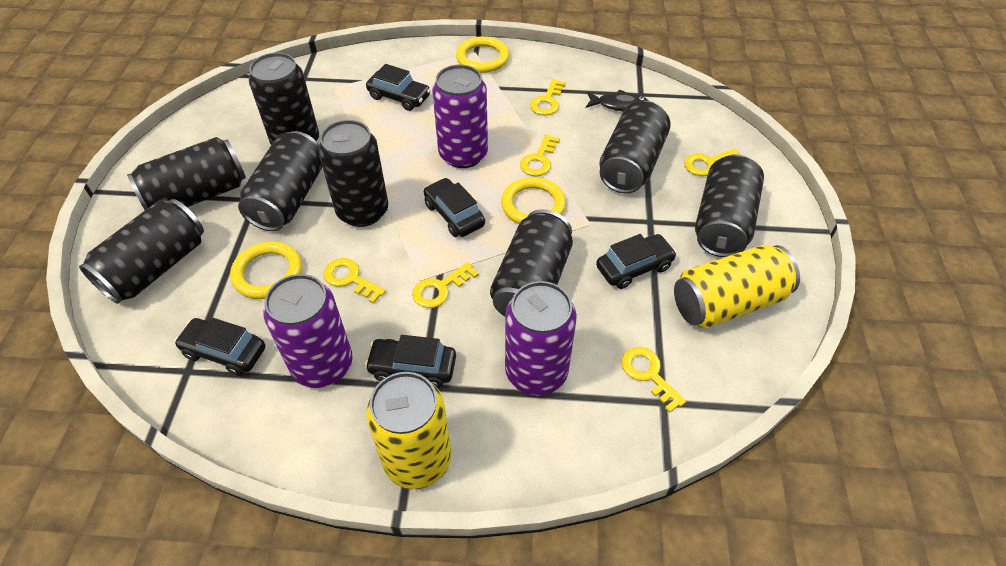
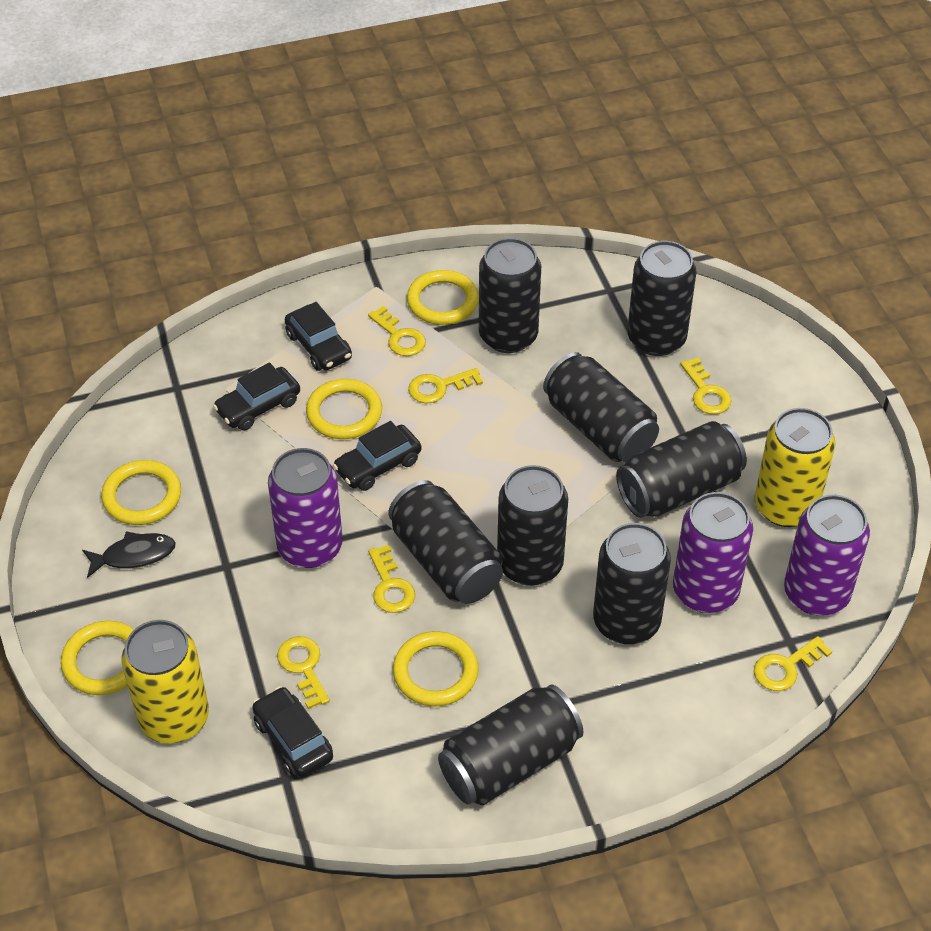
black car: 5 -> 4
yellow ring: 3 -> 5

